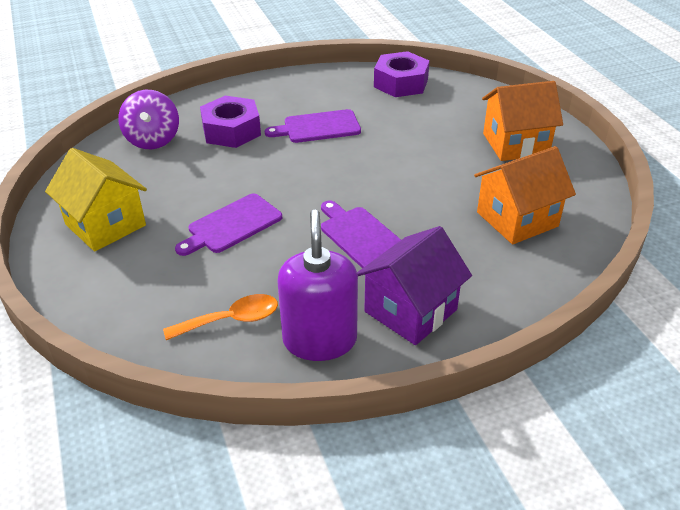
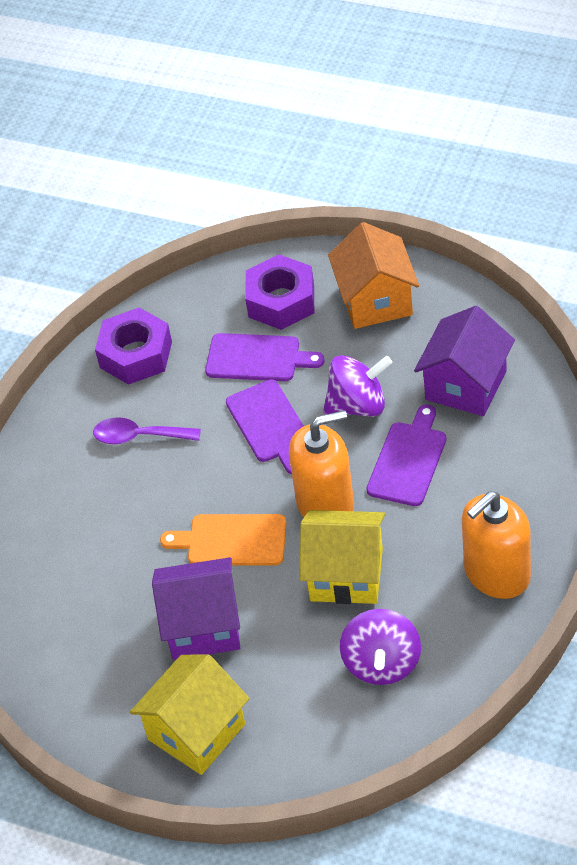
orange cutting board: 0 -> 1
orange house: 2 -> 1
orange soap dispenser: 0 -> 2
orange spoon: 1 -> 0
purple house: 1 -> 2
purple soap dispenser: 1 -> 0
purple spinning top: 1 -> 2
purple spoon: 0 -> 1
yellow house: 1 -> 2

